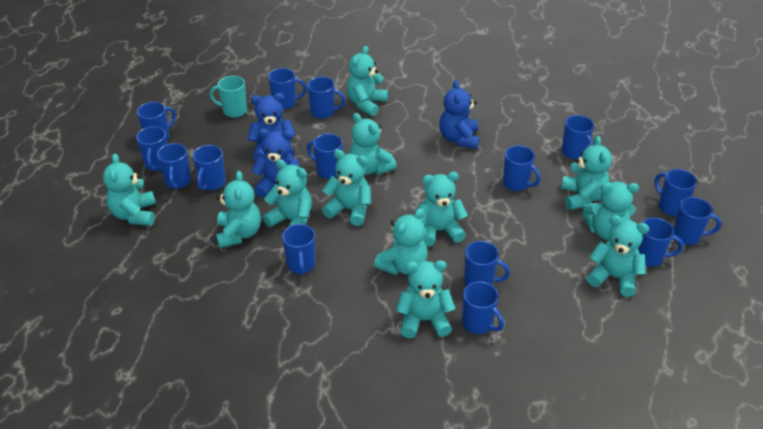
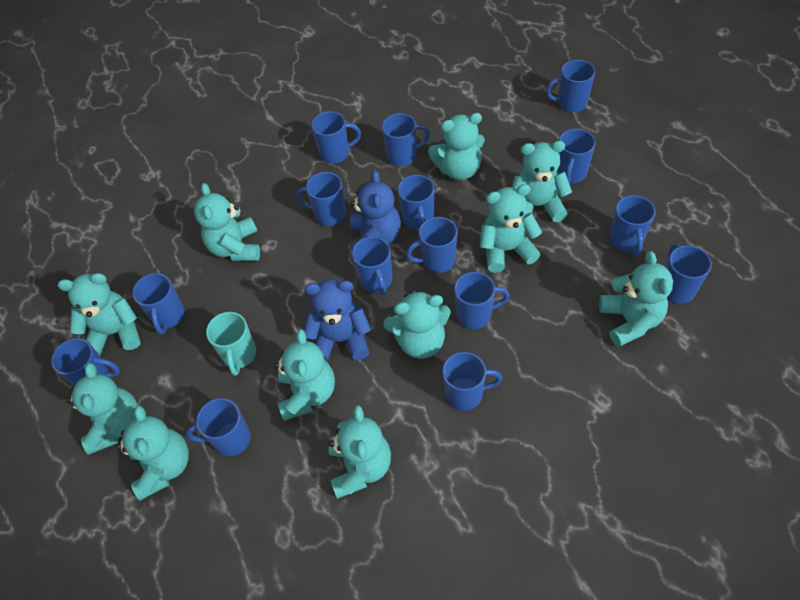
blue teddy bear: 3 -> 2
turquoise teddy bear: 12 -> 11

